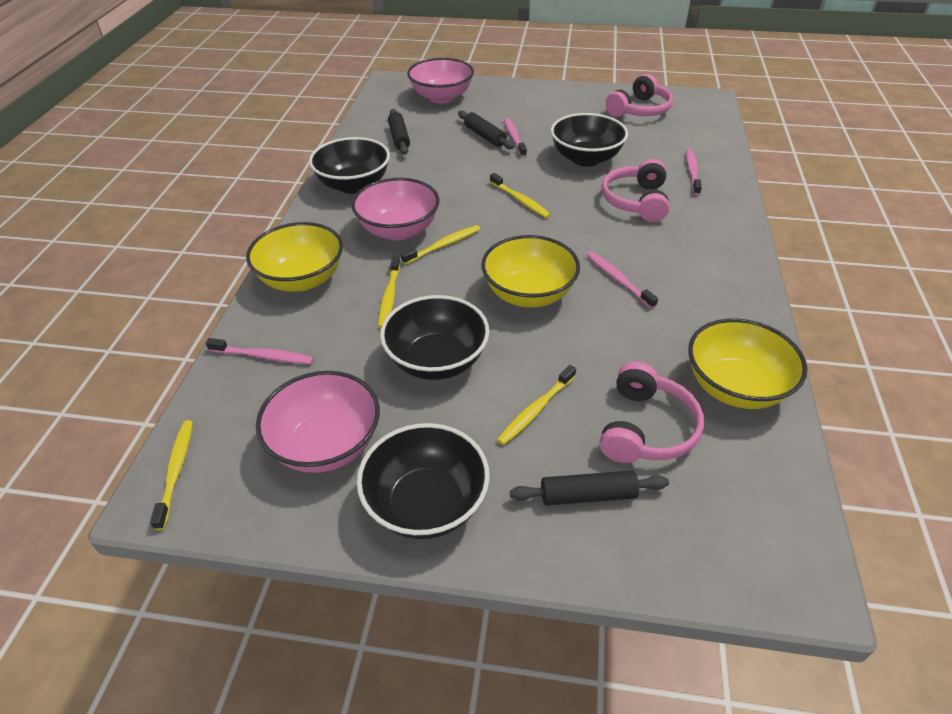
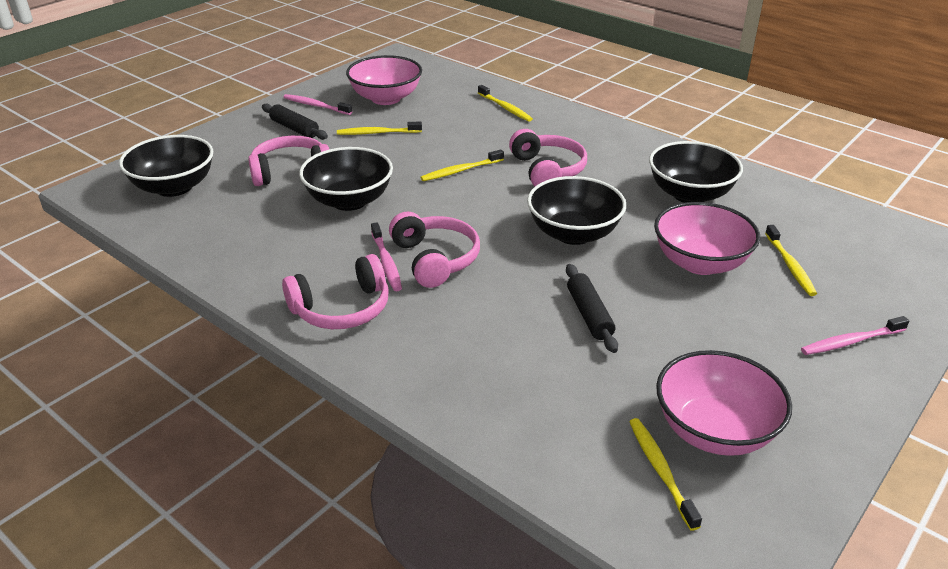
black rolling pin: 3 -> 2
pink headphones: 3 -> 4
pink toothbrush: 4 -> 3
yellow bowl: 3 -> 0

